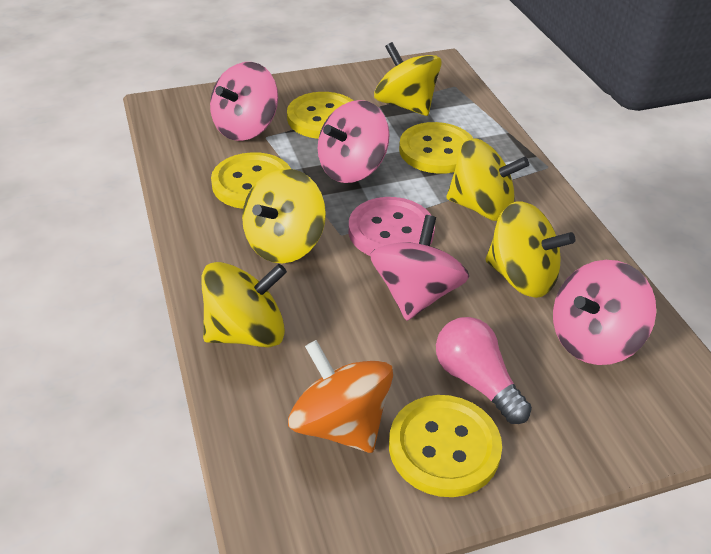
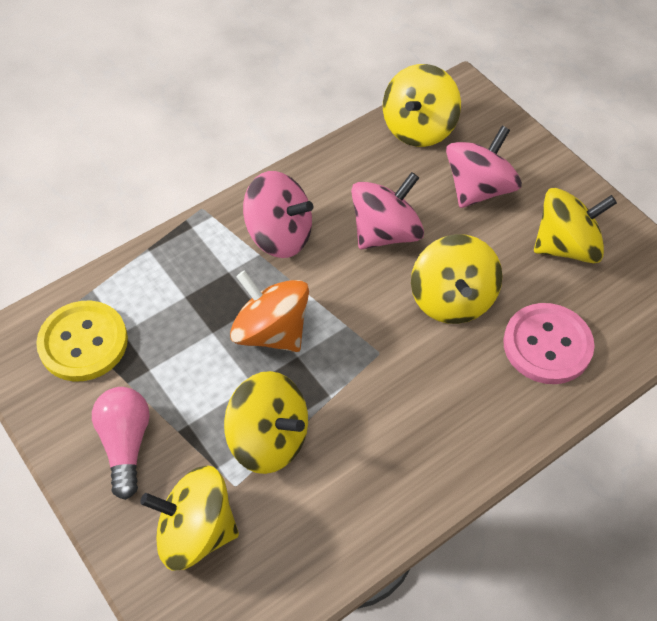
pink spinning top: 4 -> 3
yellow button: 4 -> 1

